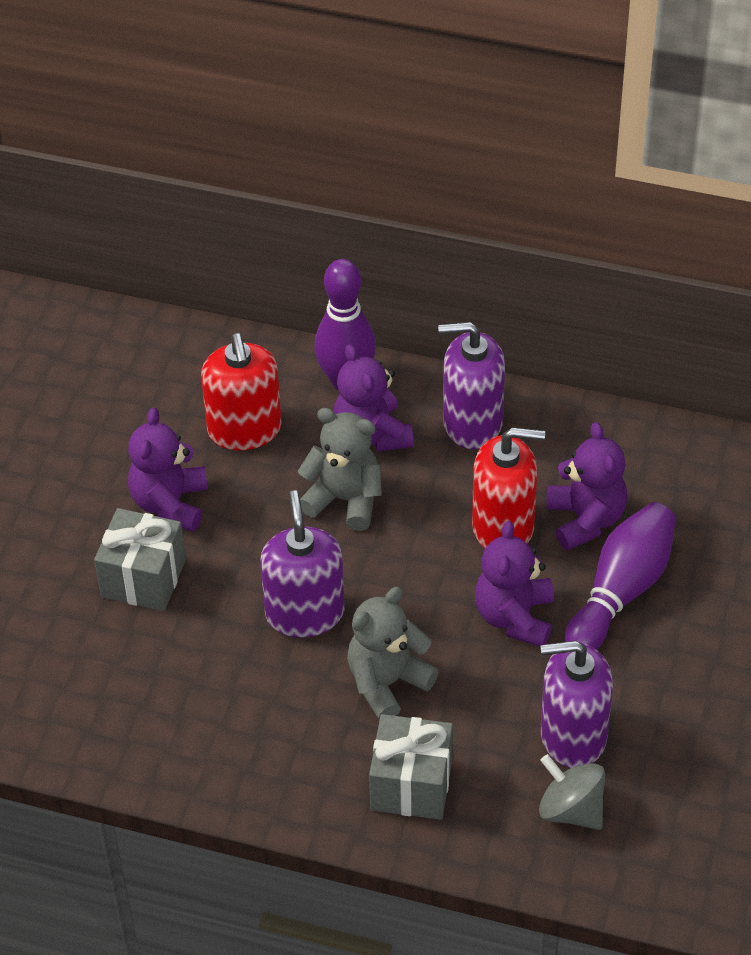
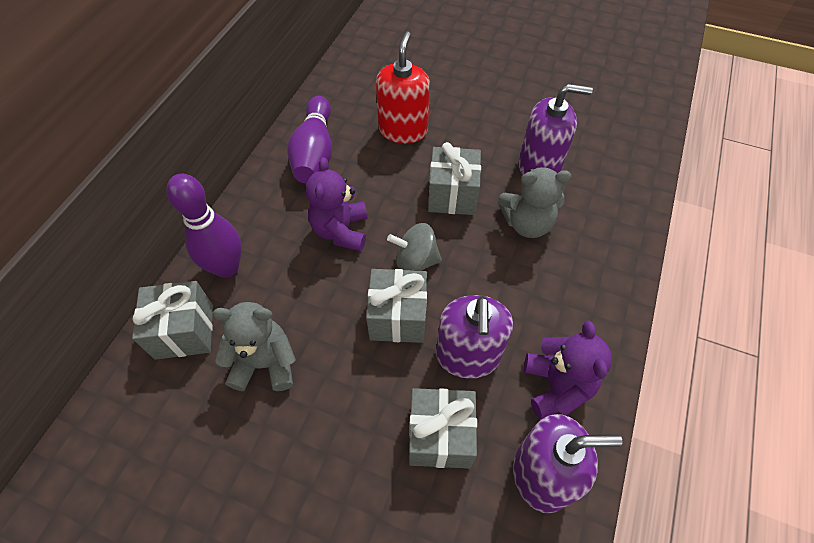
grey gift: 2 -> 4
purple teddy bear: 4 -> 2
red soap dispenser: 2 -> 1

